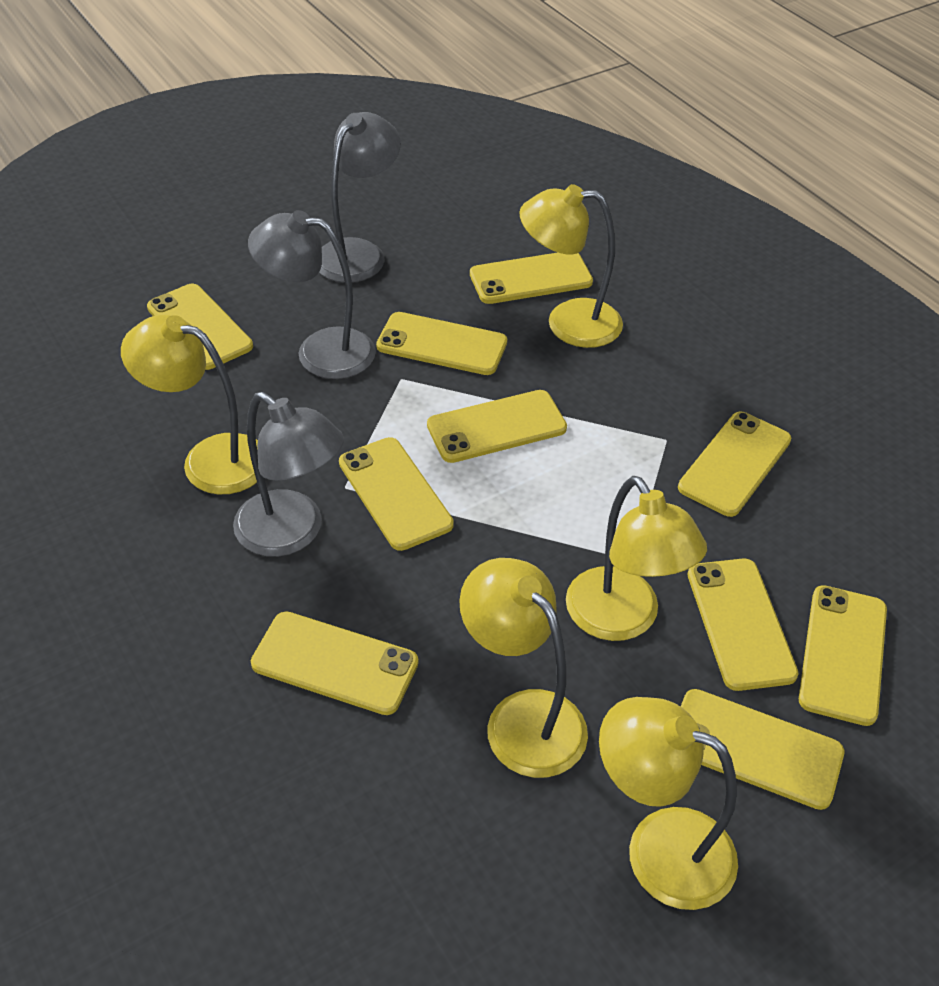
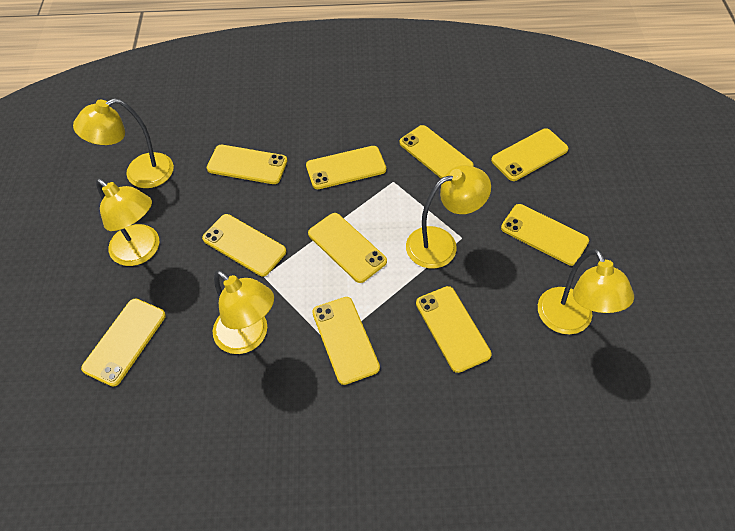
grey lamp: 3 -> 0

